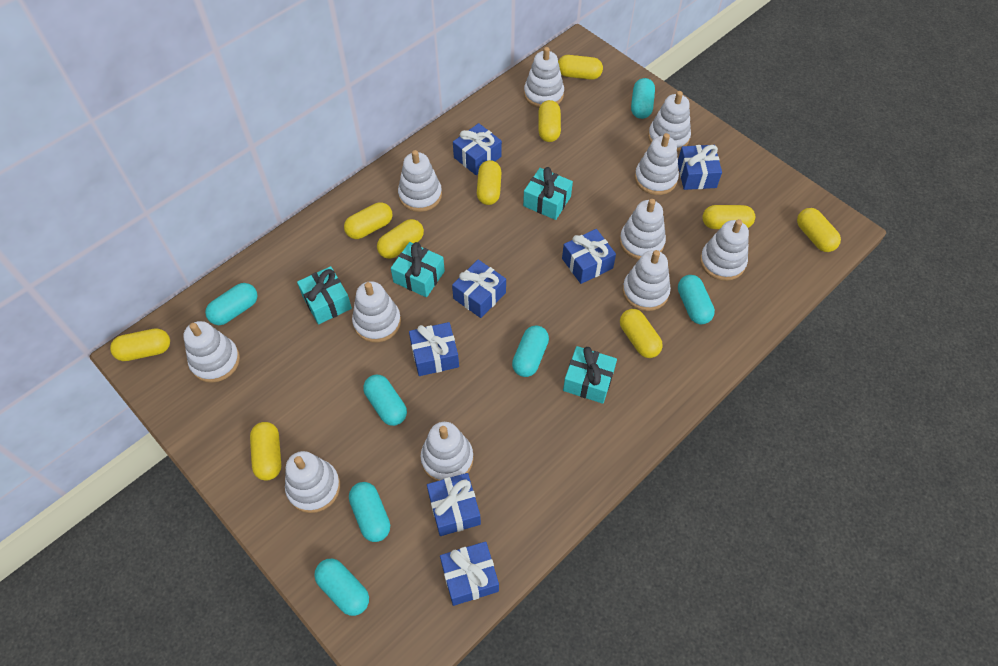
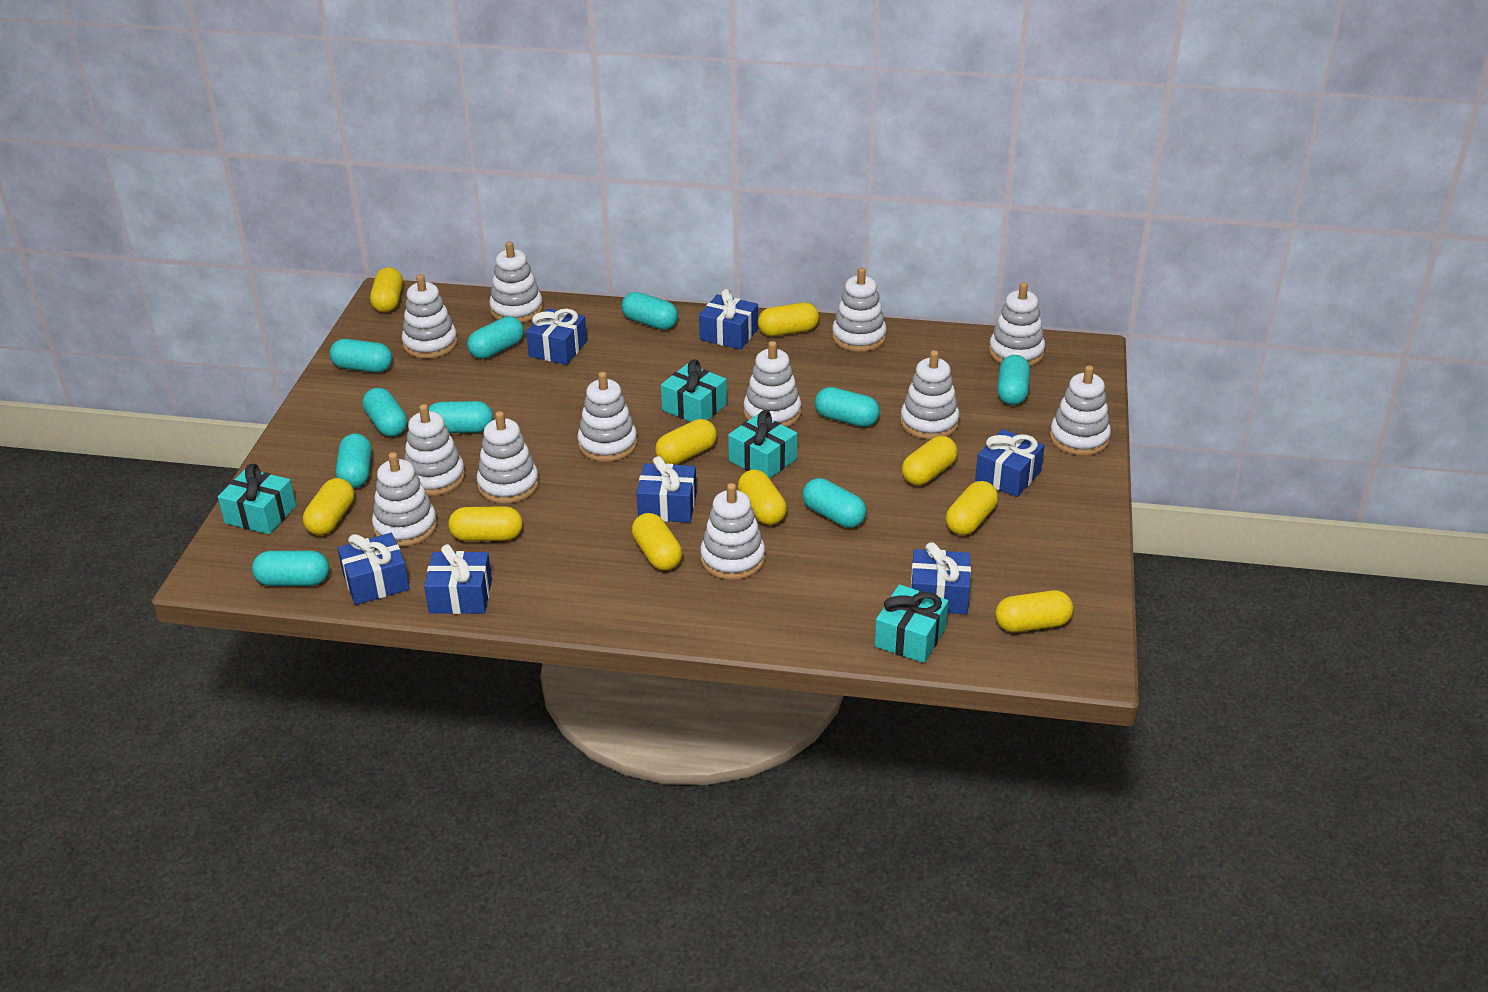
turquoise capsule: 7 -> 10
white stacking toy: 11 -> 12

